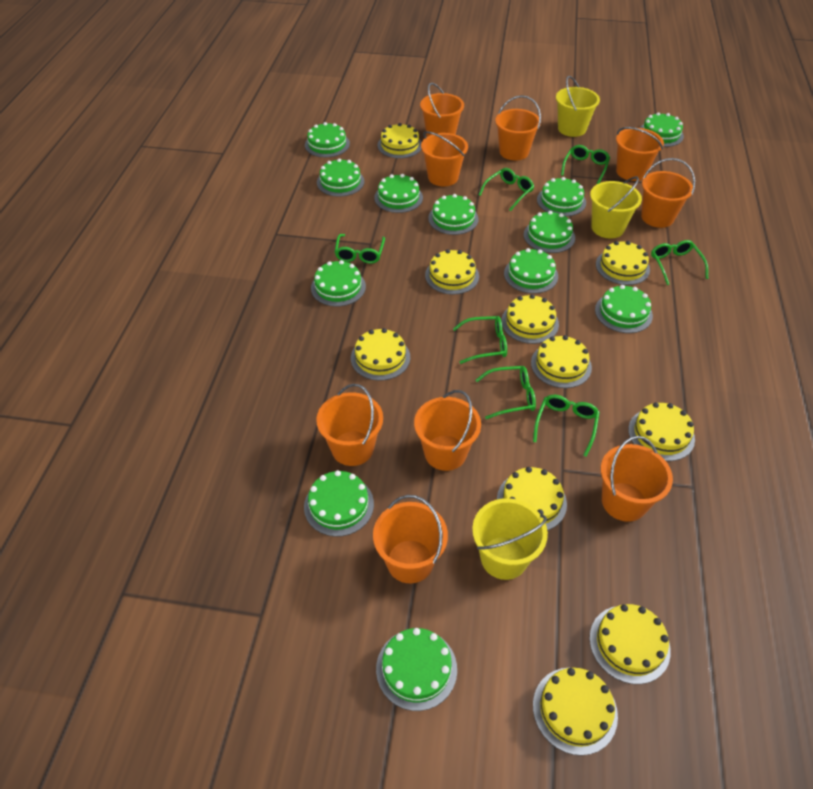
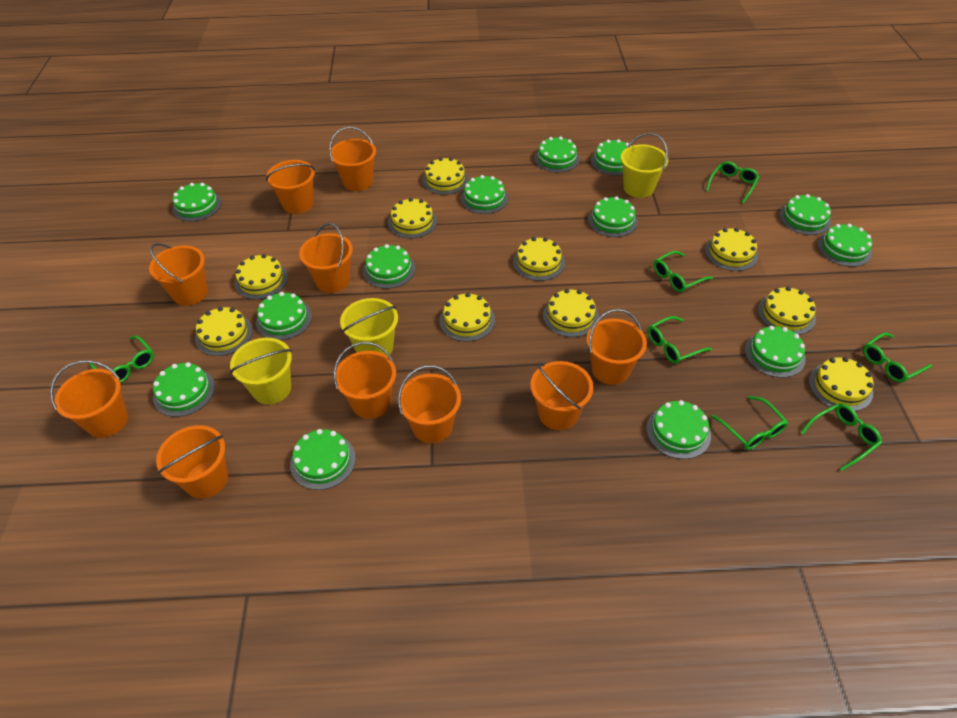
green cake: 12 -> 13
orange bucket: 9 -> 10

